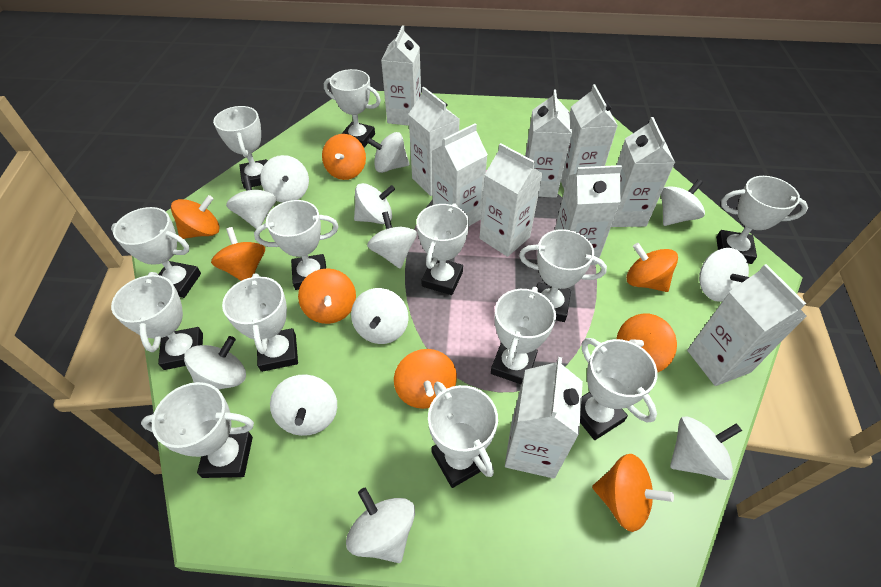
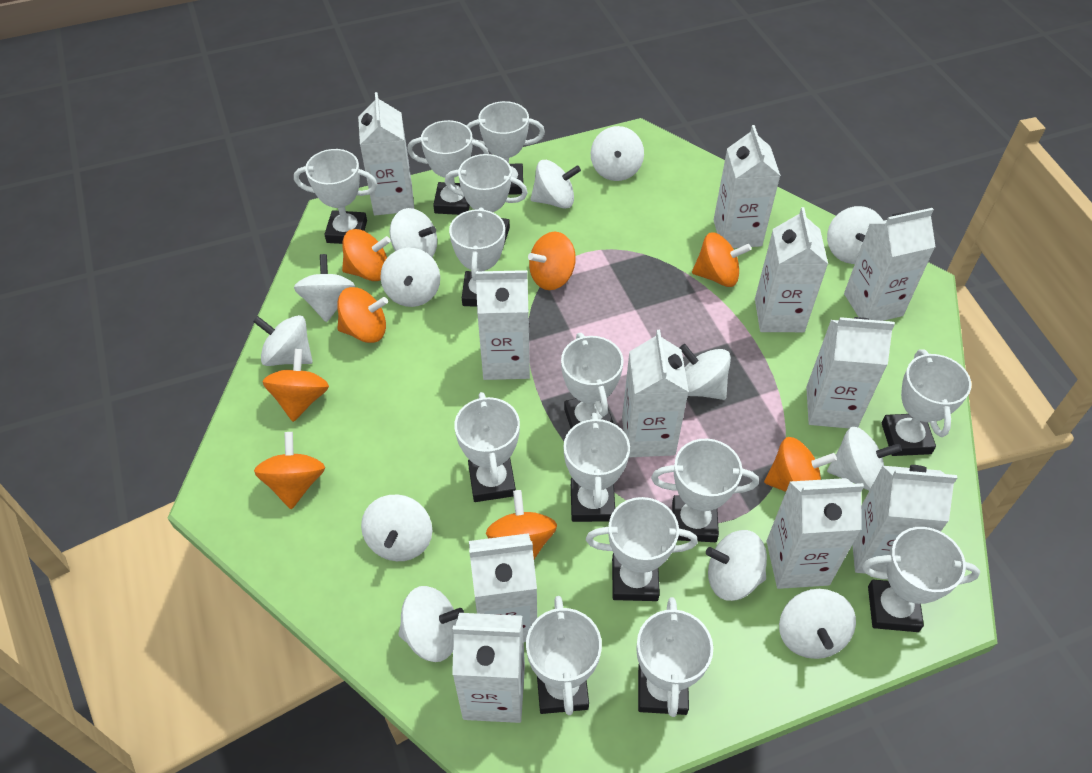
white carton: 10 -> 11
white spinning top: 12 -> 13
white trophy: 13 -> 14

